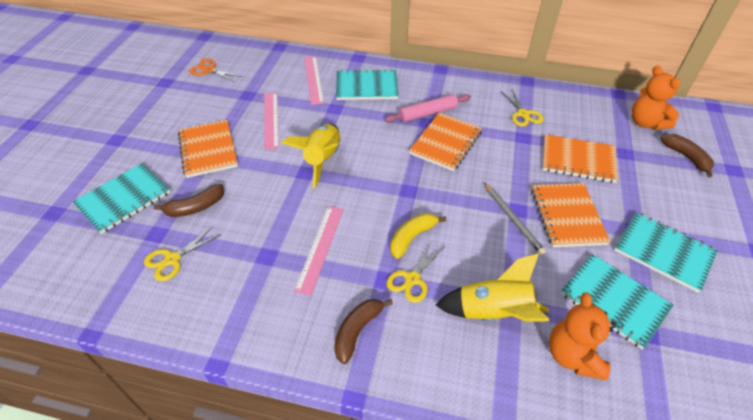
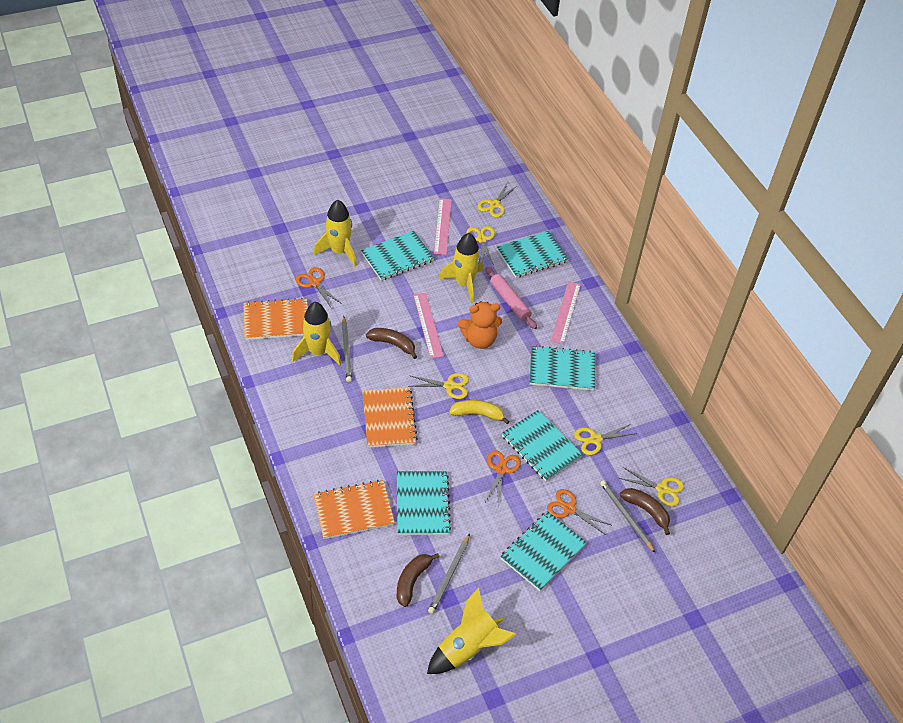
grey pencil: 1 -> 3
orange notebook: 4 -> 3
orange scissors: 1 -> 3
orange teddy bear: 2 -> 1
turquoise notebook: 4 -> 6
yellow rocket: 2 -> 4
yellow scissors: 3 -> 5

